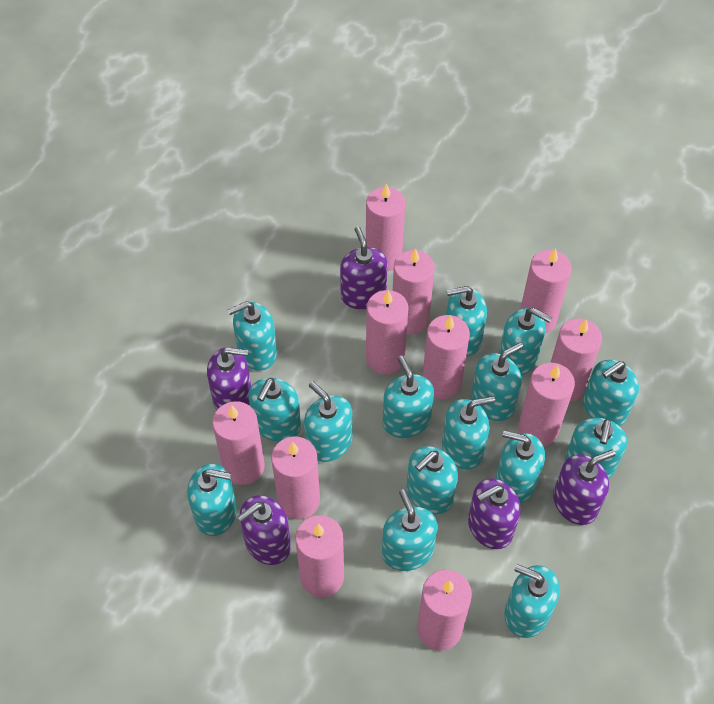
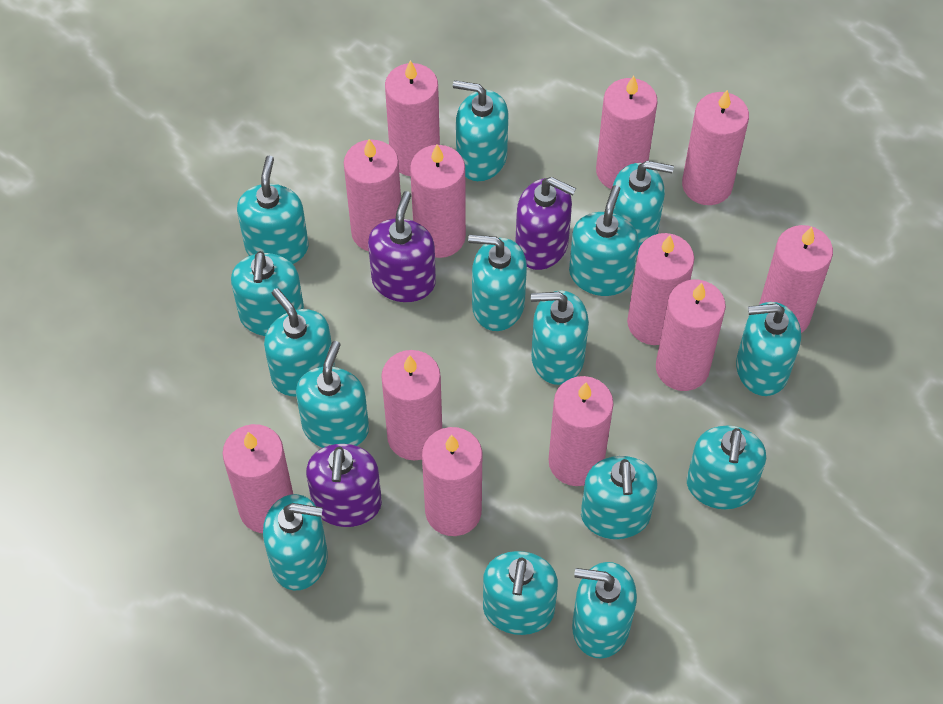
pink candle: 11 -> 12
purple soap dispenser: 5 -> 3

